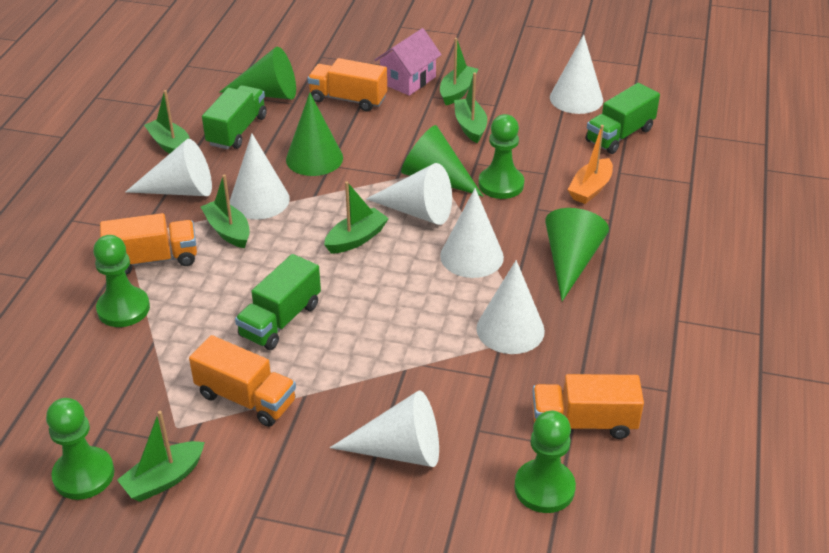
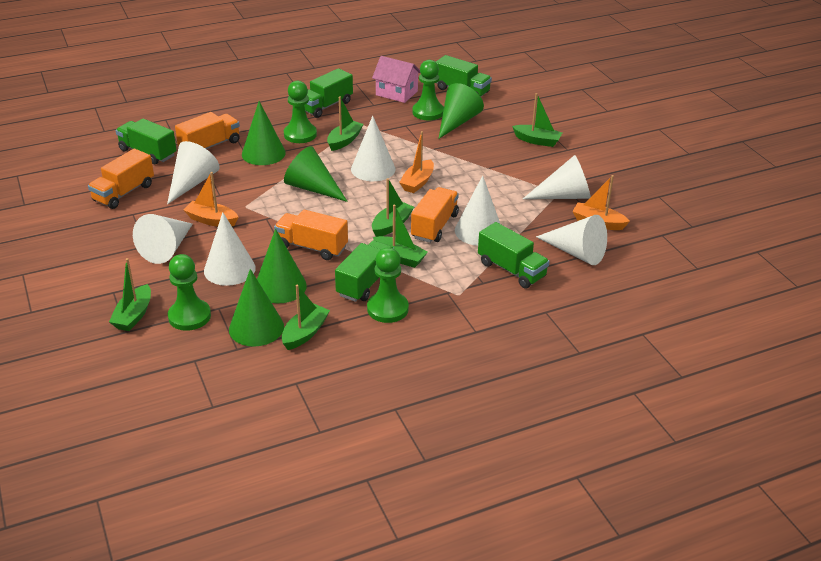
green cone: 4 -> 5
green truck: 3 -> 5
orange boat: 1 -> 3

